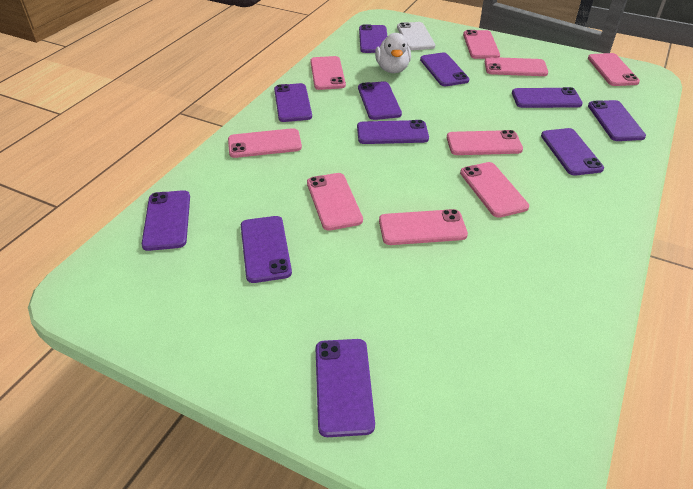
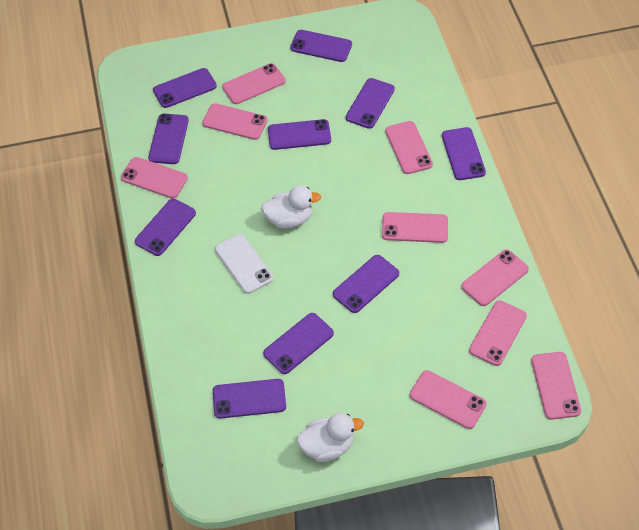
purple phone: 11 -> 10
white duck: 1 -> 2

